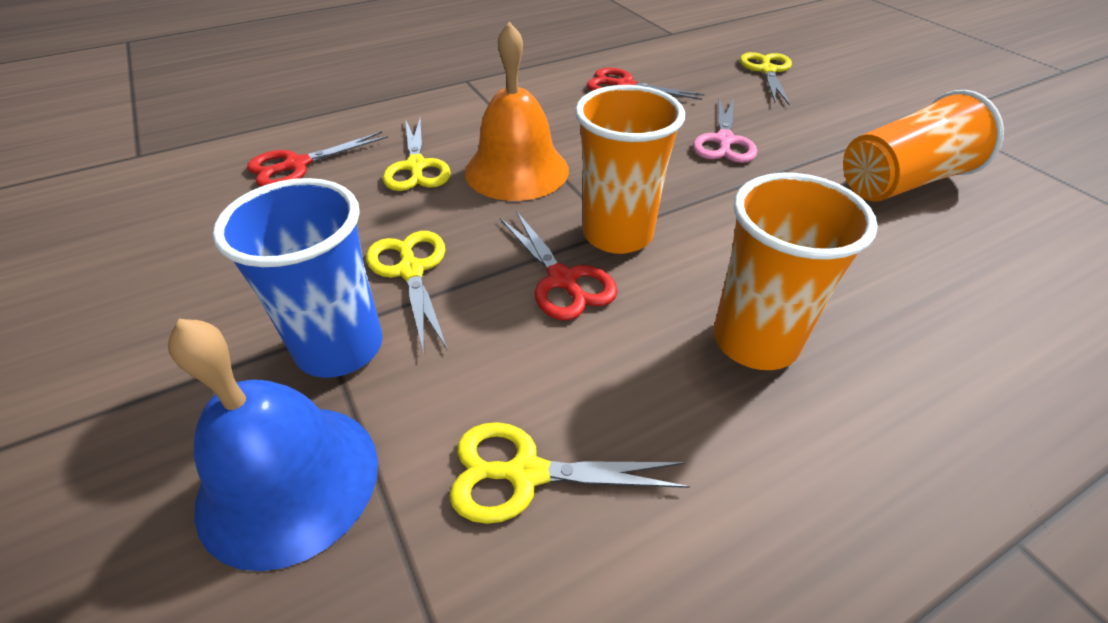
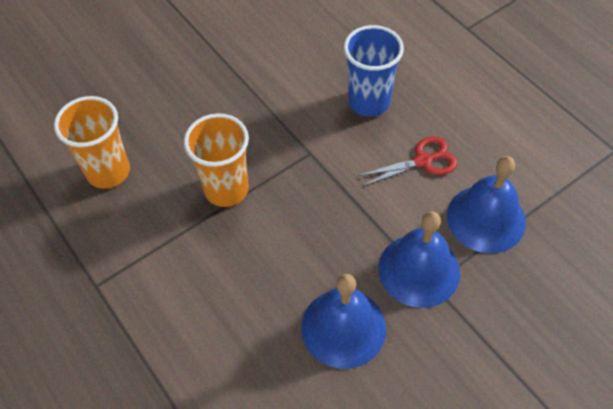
blue bell: 1 -> 3
orange bell: 1 -> 0
orange cup: 3 -> 2
pink scissors: 1 -> 0
red scissors: 3 -> 1
yellow scissors: 4 -> 0

